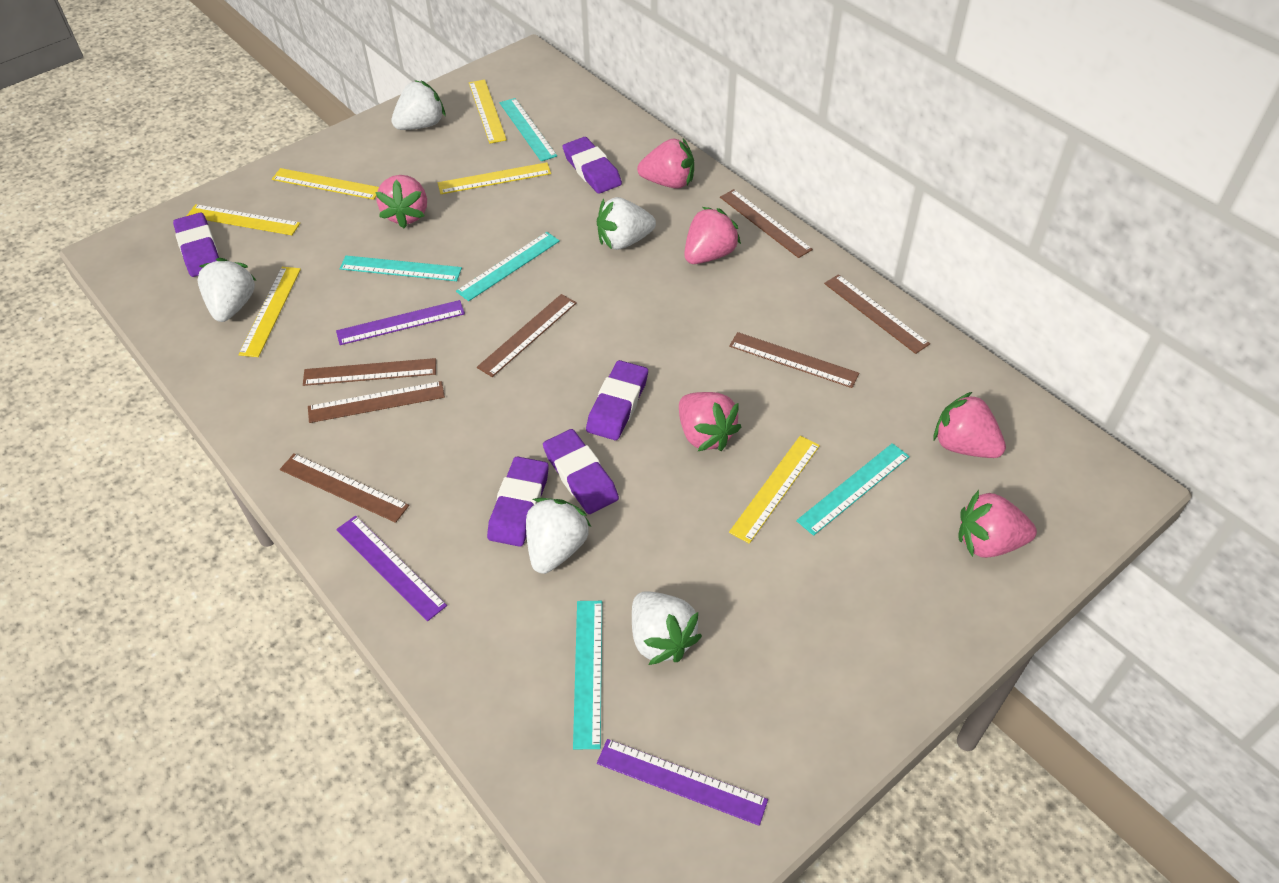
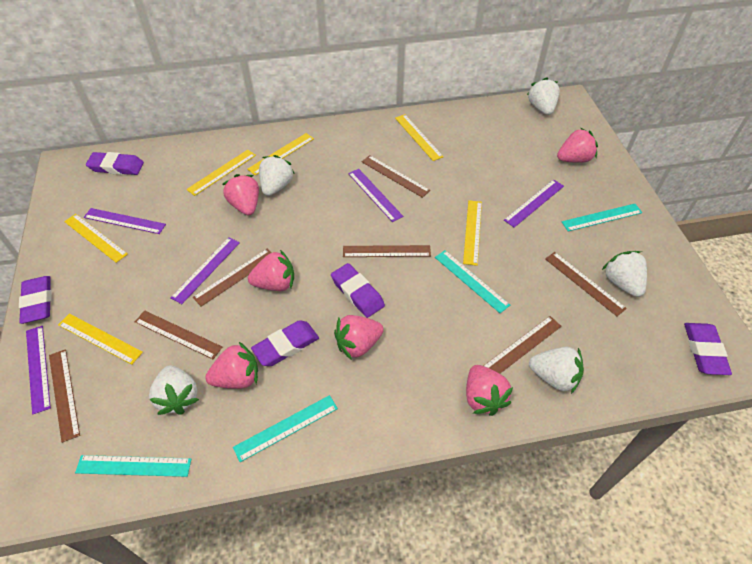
purple ruler: 3 -> 5
turquoise ruler: 5 -> 4

